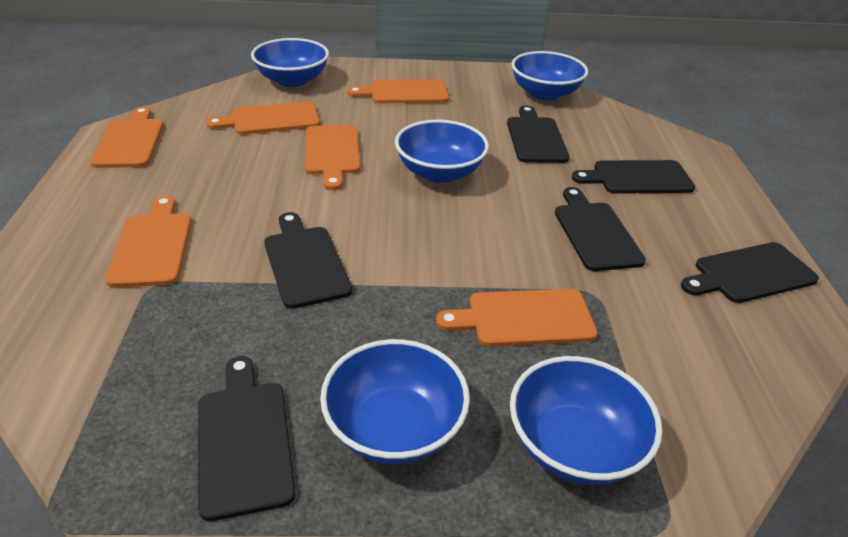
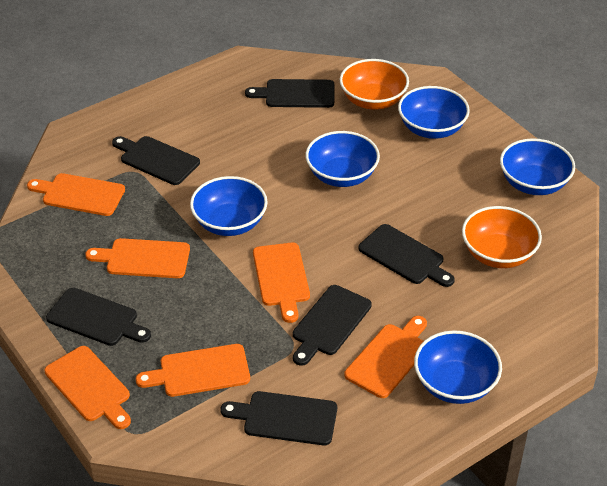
orange bowl: 0 -> 2

